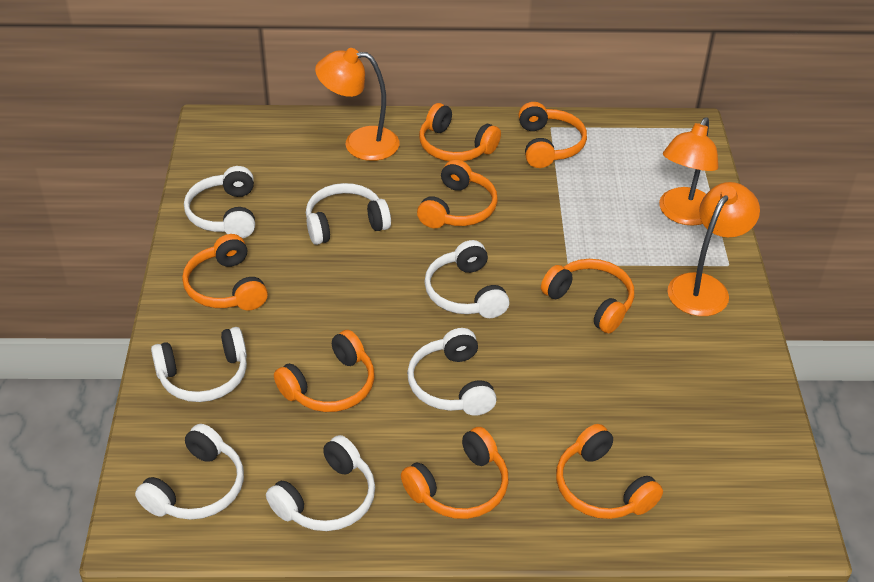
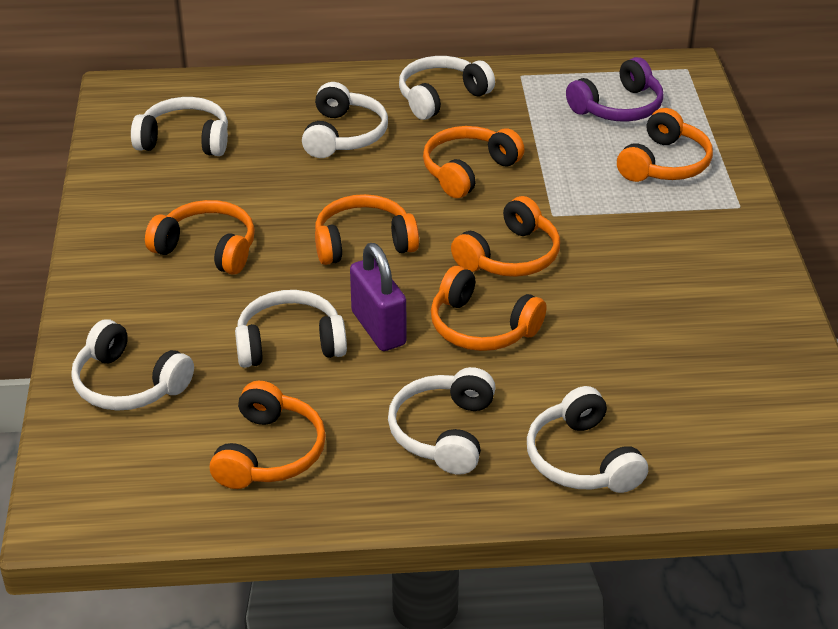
orange headphones: 8 -> 7
orange lamp: 3 -> 0
purple headphones: 0 -> 1
purple padlock: 0 -> 1

